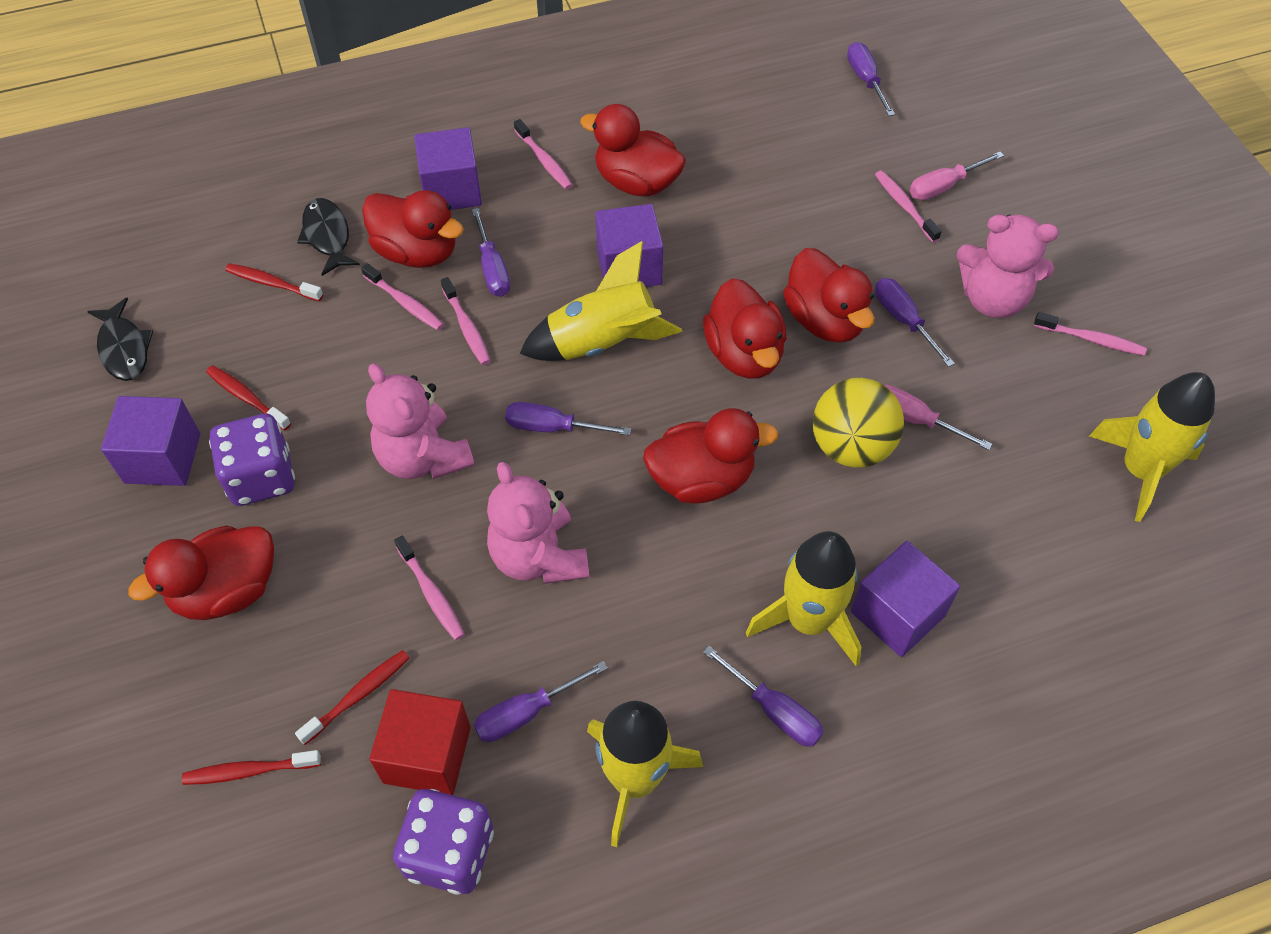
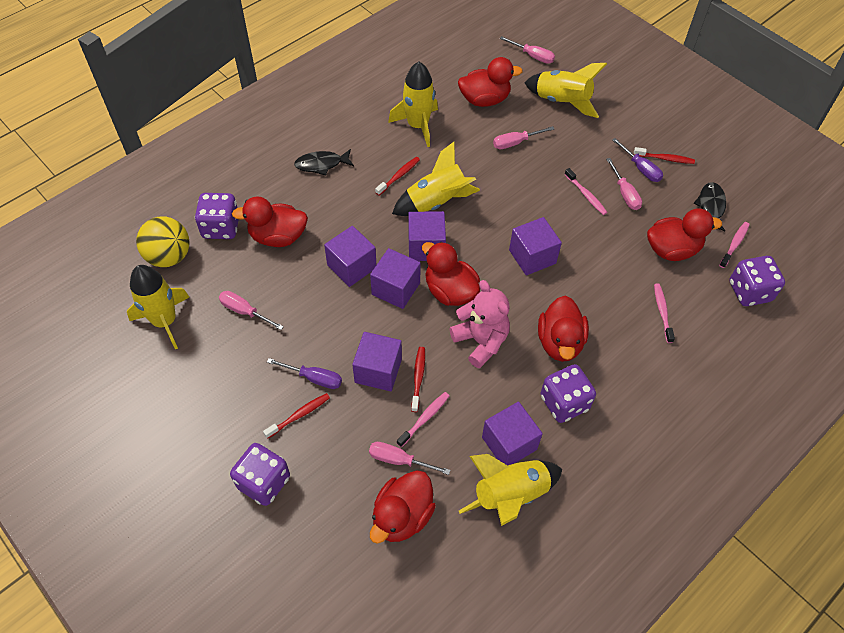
pink screwdriver: 2 -> 5
pink teddy bear: 3 -> 1
pink toothbrush: 6 -> 4
purple cube: 4 -> 6
purple dice: 2 -> 4
purple screwdriver: 6 -> 2
red cube: 1 -> 0
yellow rocket: 4 -> 5

